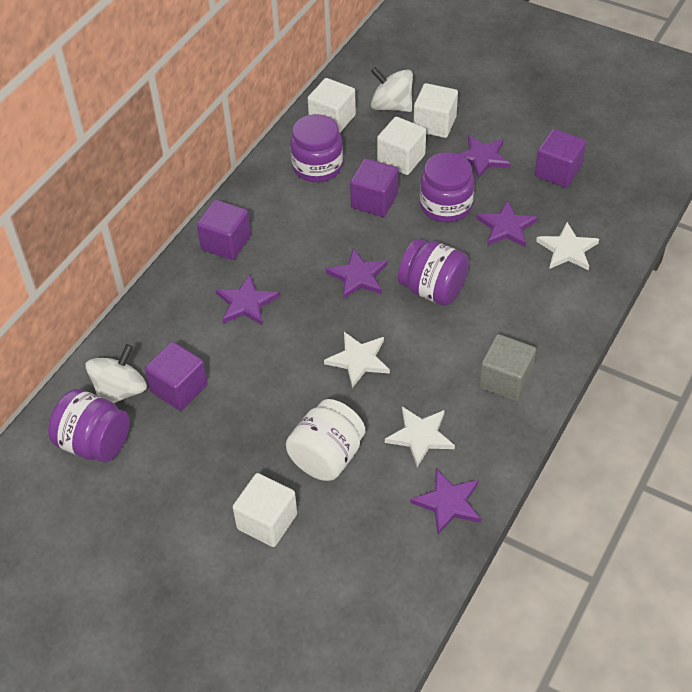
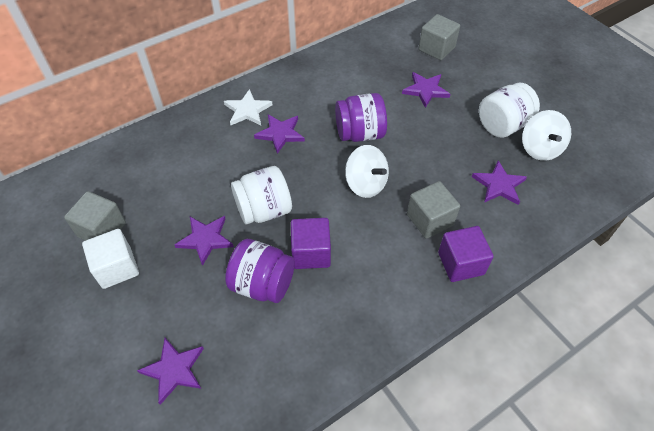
grey cube: 1 -> 3
purple cube: 4 -> 2
purple jar: 4 -> 2
white cube: 4 -> 1
white jar: 1 -> 2
white star: 3 -> 1

